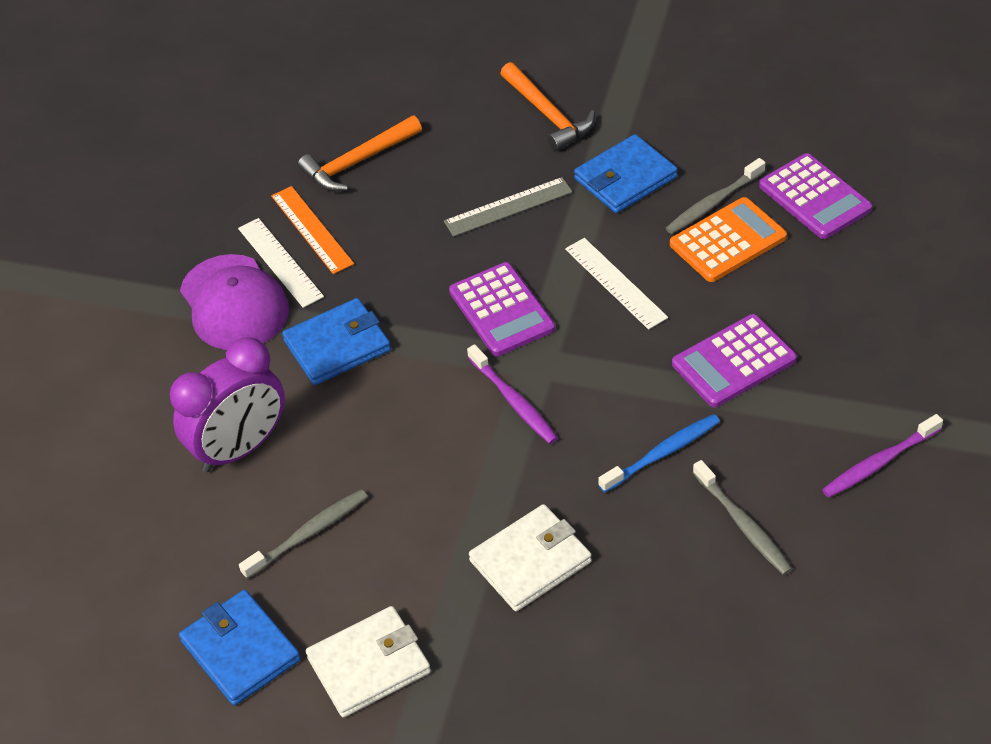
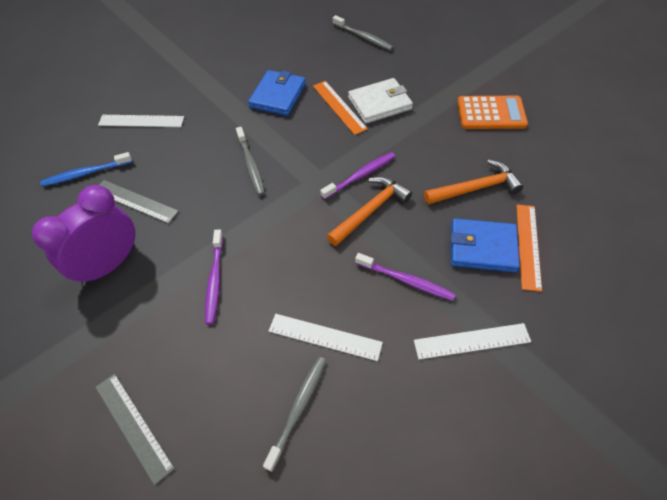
blue wallet: 3 -> 2
grey ruler: 1 -> 2
orange ruler: 1 -> 2
purple calculator: 3 -> 0
purple cap: 1 -> 0
purple toothbrush: 2 -> 3
white ruler: 2 -> 3
white wallet: 2 -> 1

